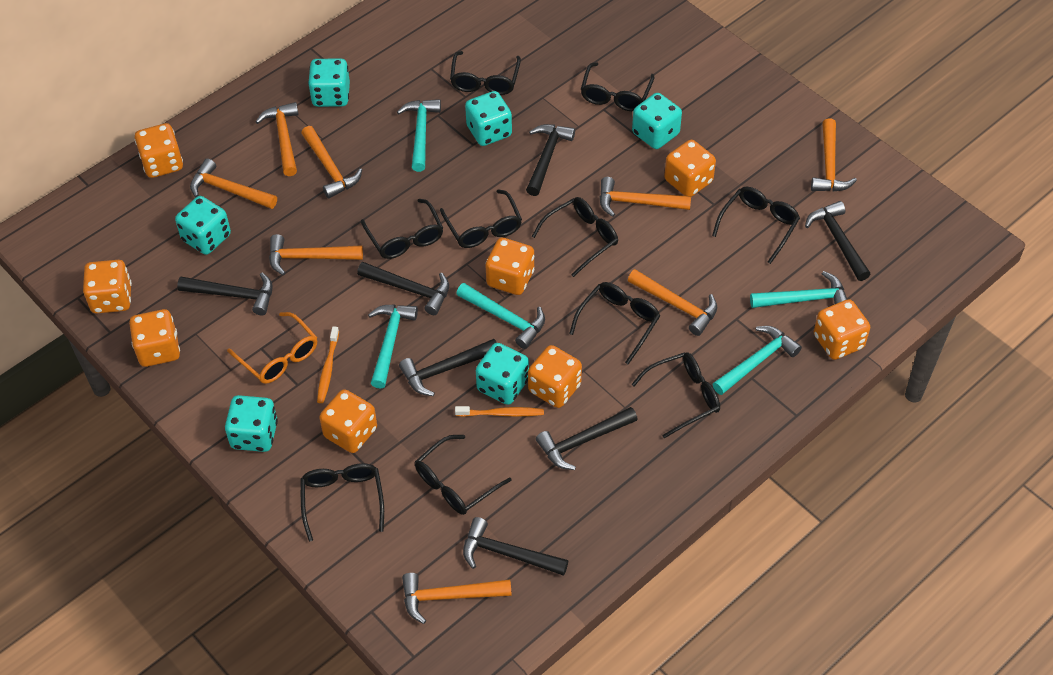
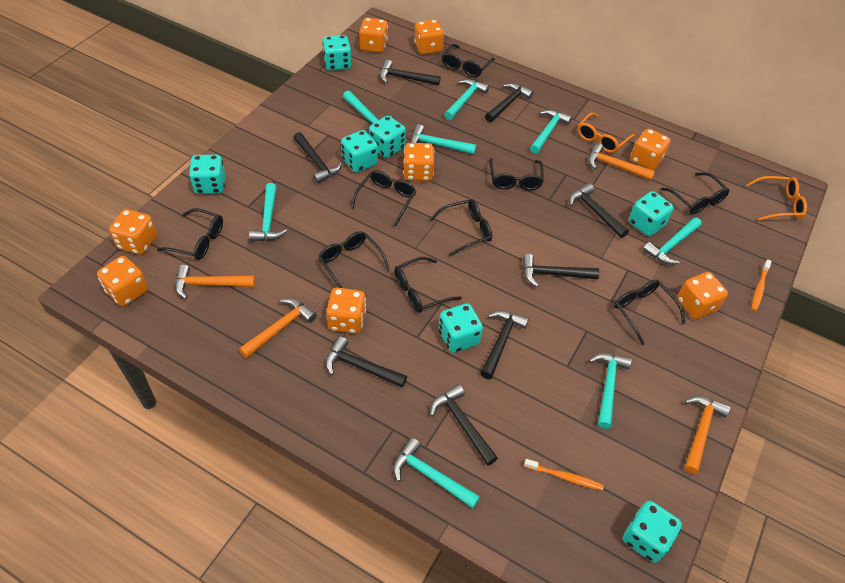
black glasses: 10 -> 9
black hammer: 7 -> 8
orange glasses: 1 -> 2
orange hammer: 8 -> 4
turquoise dice: 6 -> 7
turquoise hammer: 5 -> 8

